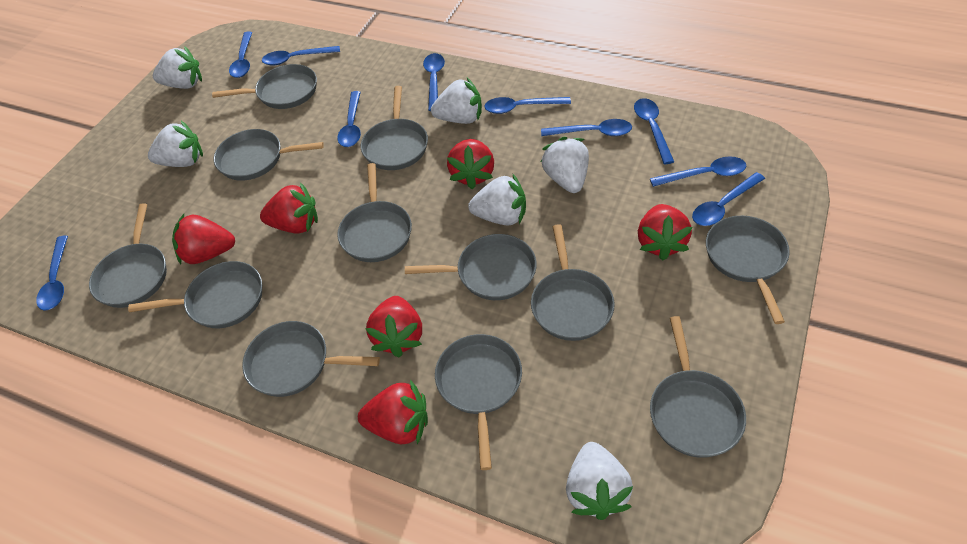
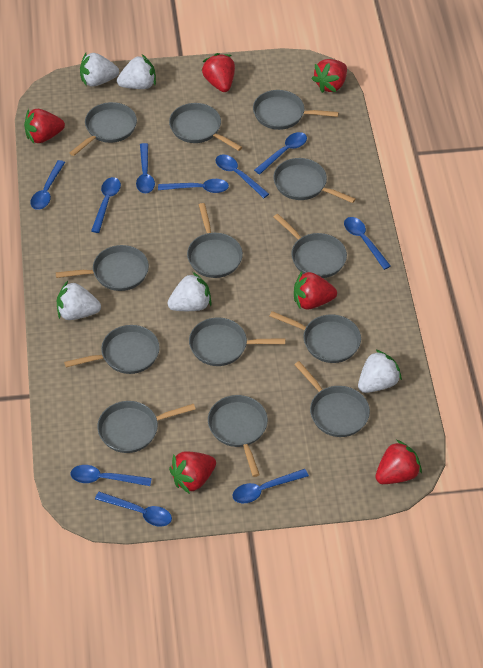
grey pan: 12 -> 13
white strawberry: 6 -> 5

